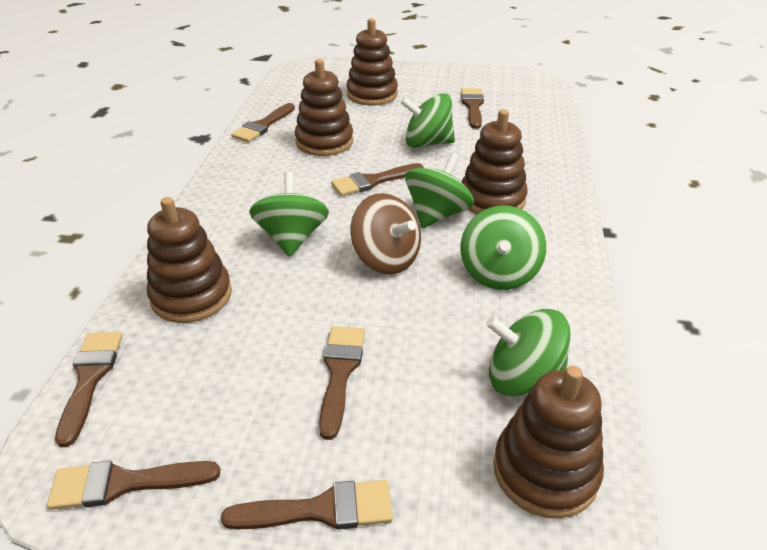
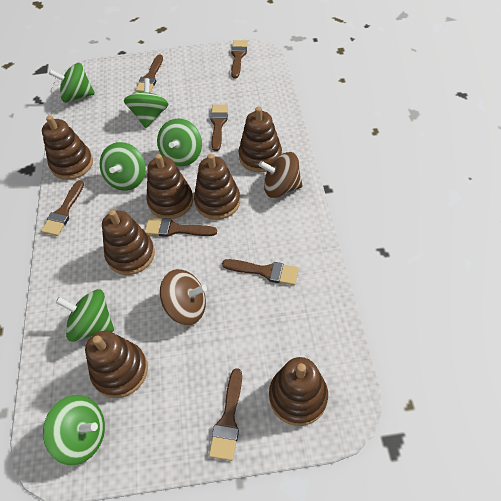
brown spinning top: 1 -> 2
brown stacking toy: 5 -> 7
green spinning top: 5 -> 6

